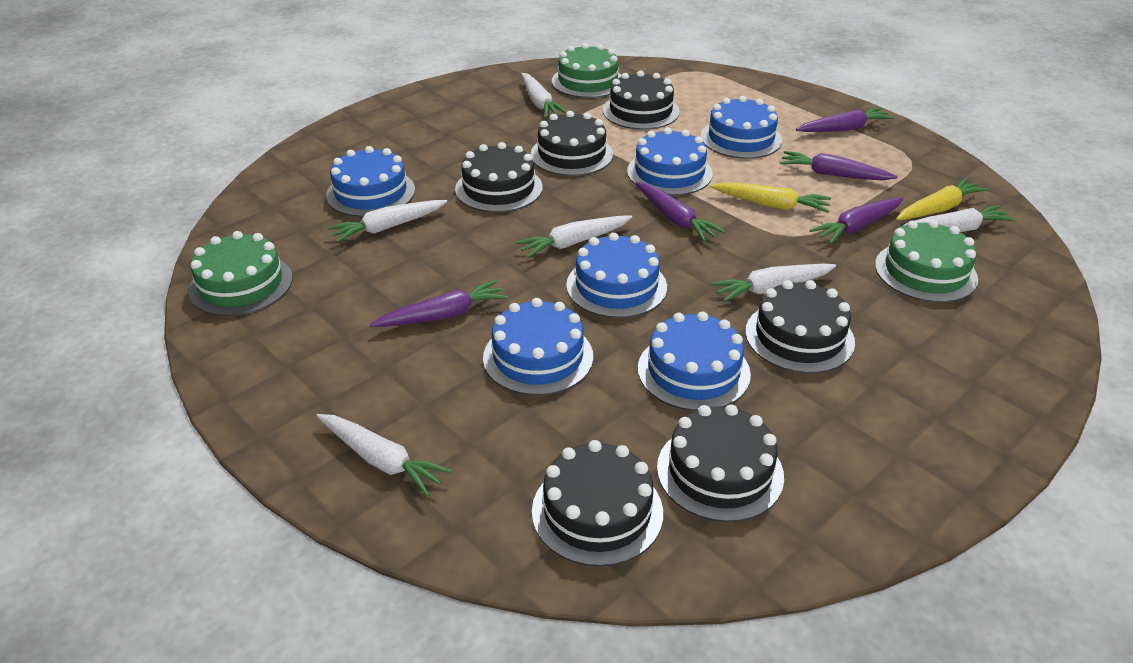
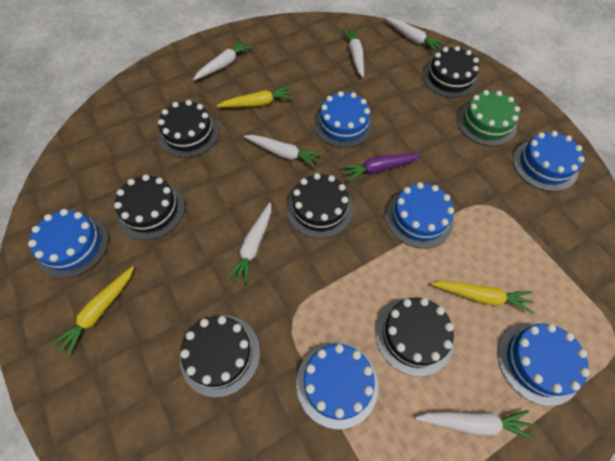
green cake: 3 -> 1
purple carrot: 5 -> 1
yellow carrot: 2 -> 3

